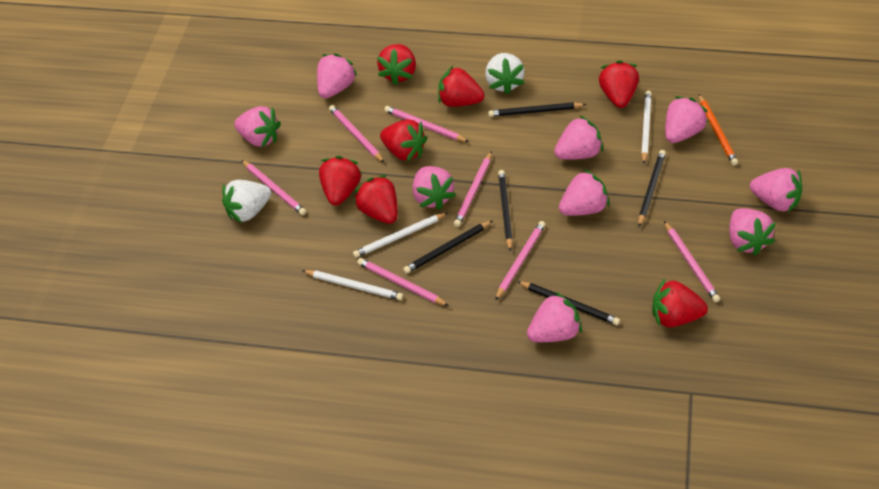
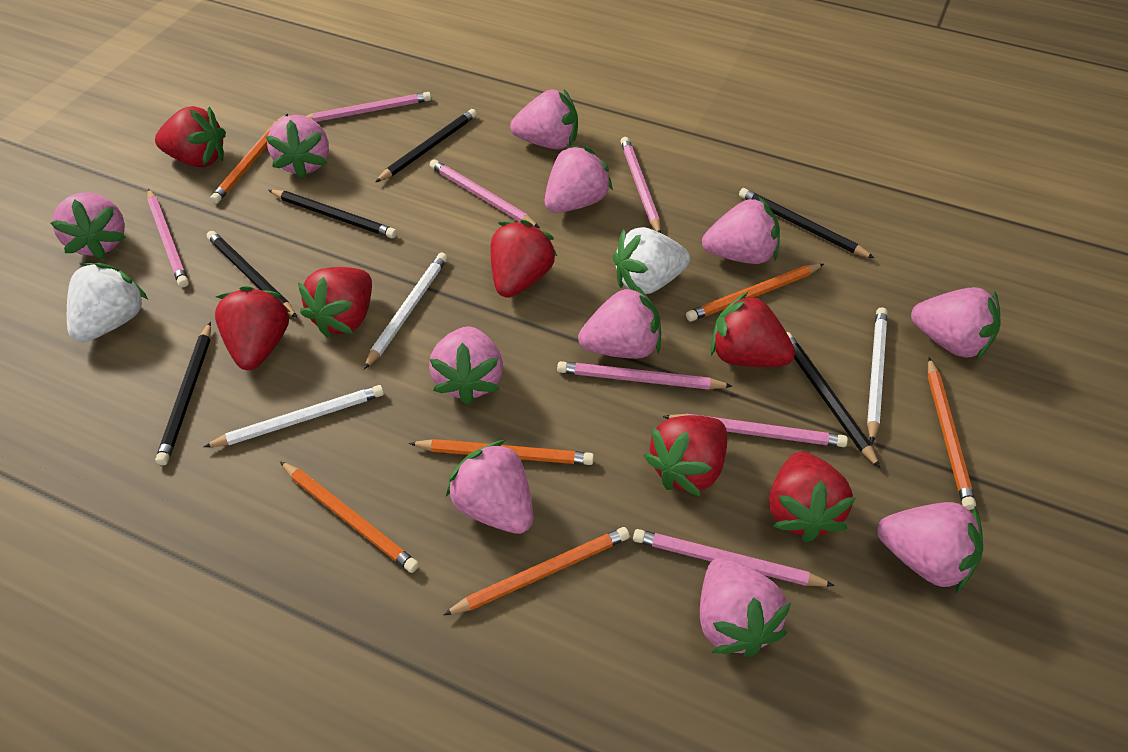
black pencil: 5 -> 6
orange pencil: 1 -> 6
pink strawberry: 9 -> 11

